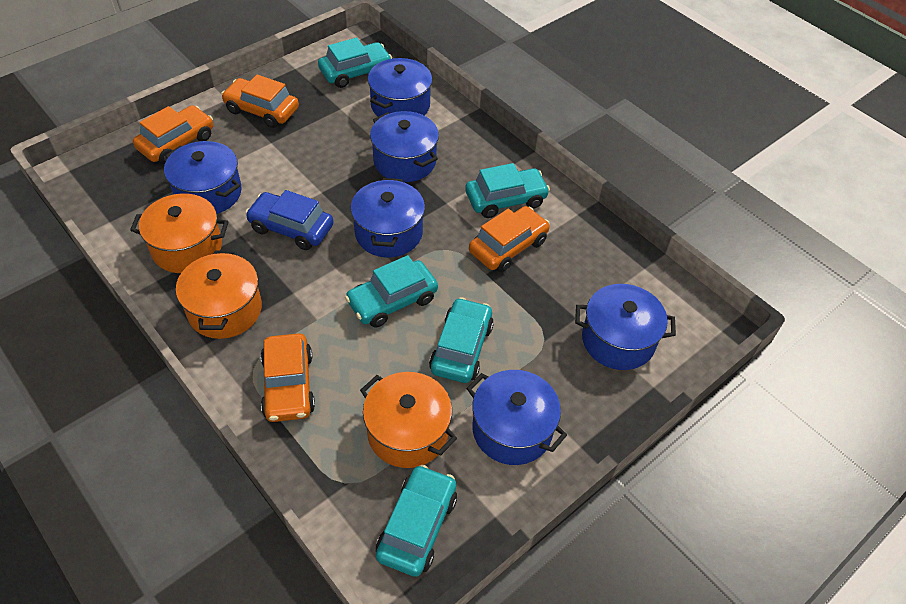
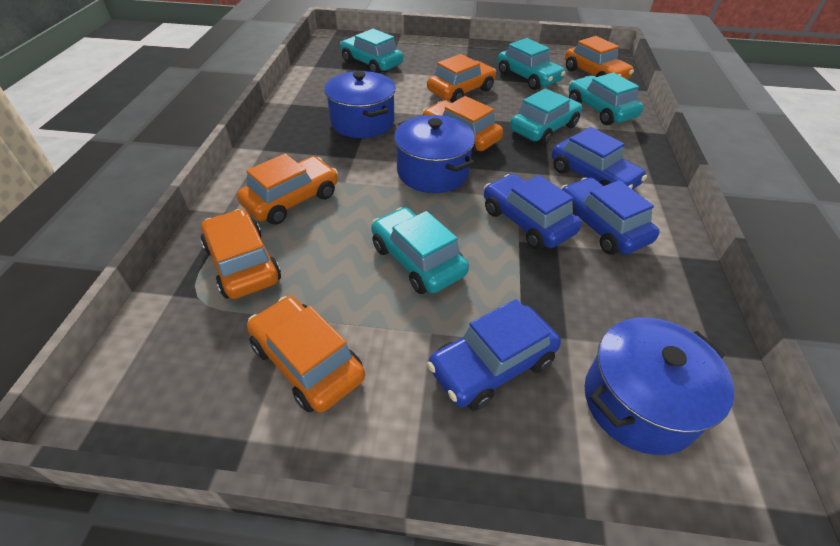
blue car: 1 -> 4
blue pot: 6 -> 3
orange car: 4 -> 6
orange pot: 3 -> 0

